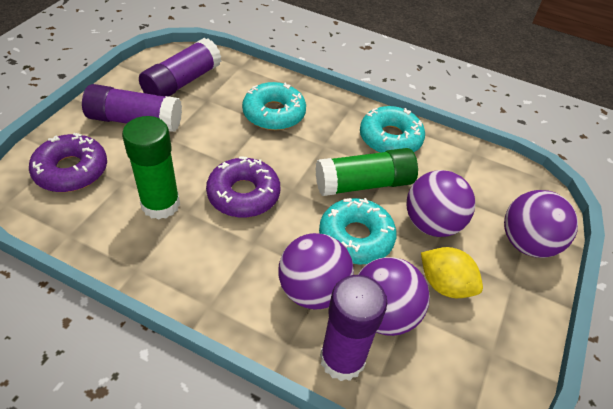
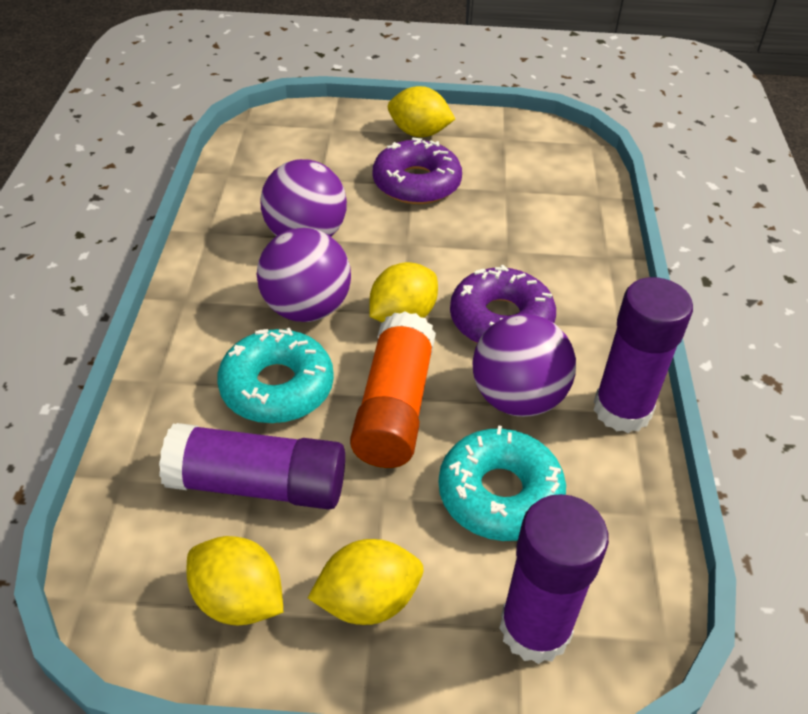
green glue stick: 2 -> 0
orange glue stick: 0 -> 1
purple ball: 4 -> 3
turquoise donut: 3 -> 2
yellow lemon: 1 -> 4

